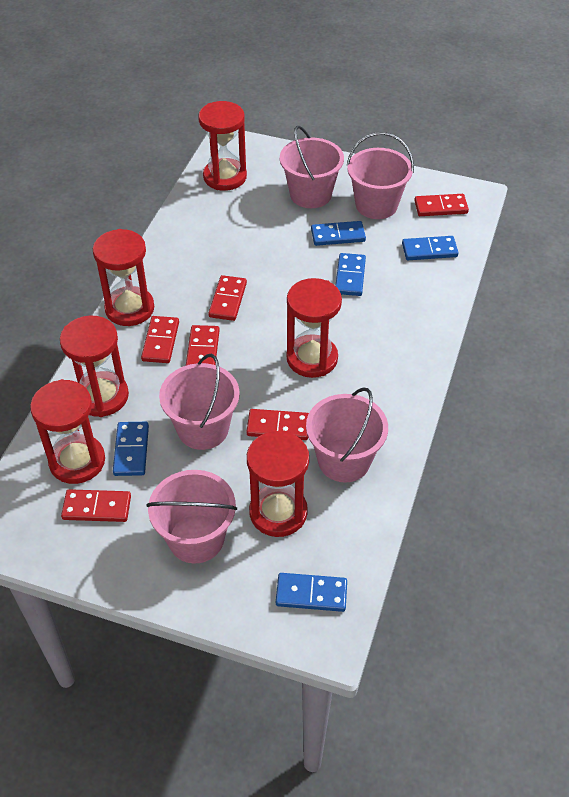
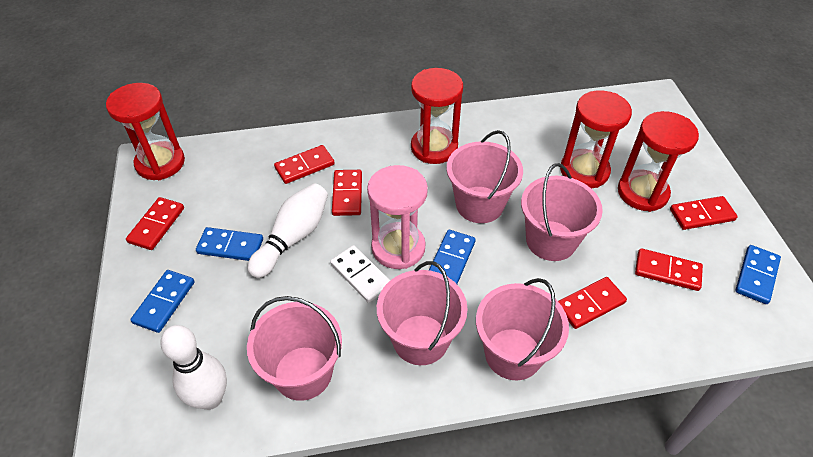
blue domino: 5 -> 4
pink hourglass: 0 -> 1
red hourglass: 6 -> 4
white bowling pin: 0 -> 2
white domino: 0 -> 1

